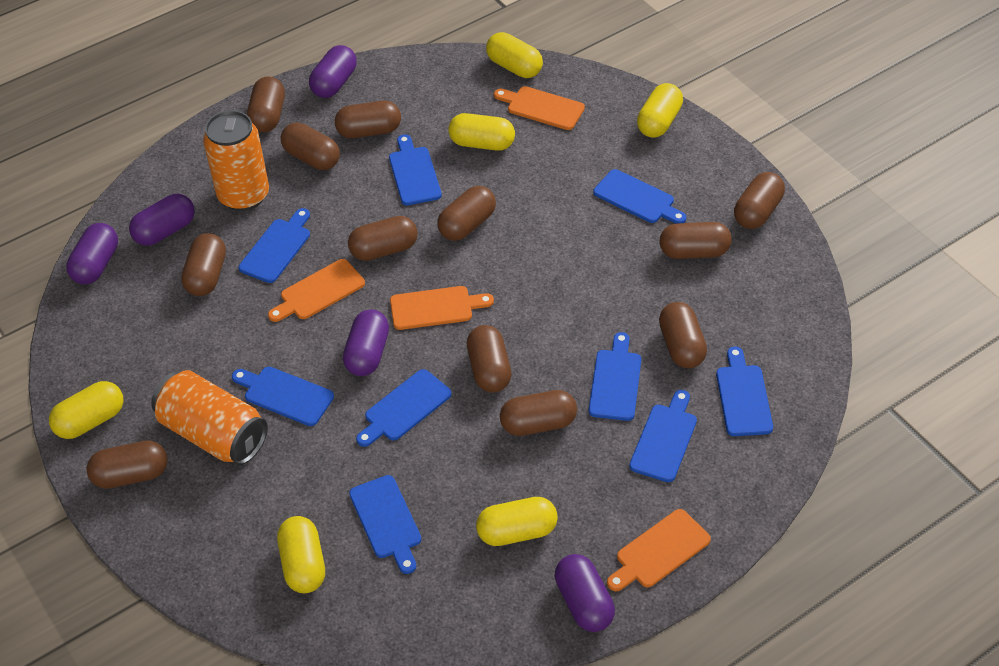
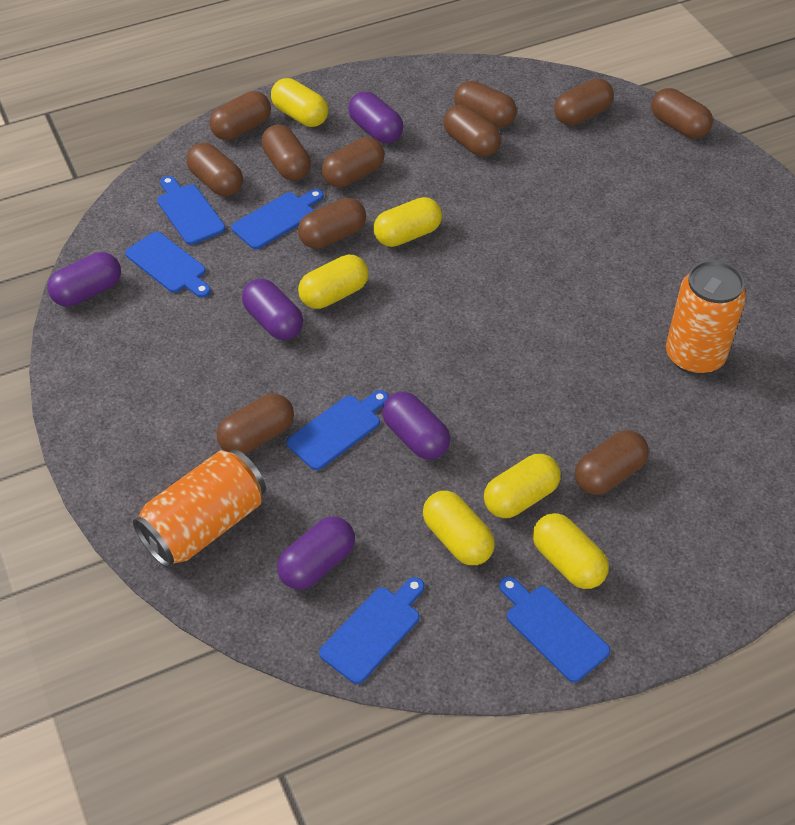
blue cutting board: 9 -> 6
brown capsule: 12 -> 11
orange cutting board: 4 -> 0

